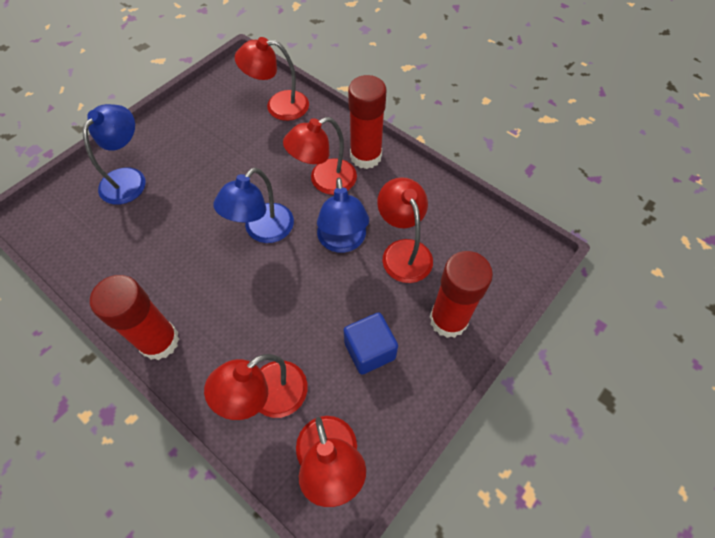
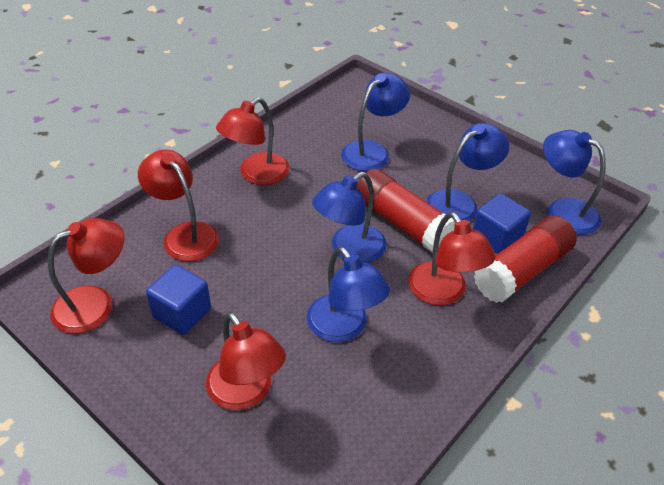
blue cube: 1 -> 2
blue lamp: 3 -> 5
red glue stick: 3 -> 2

